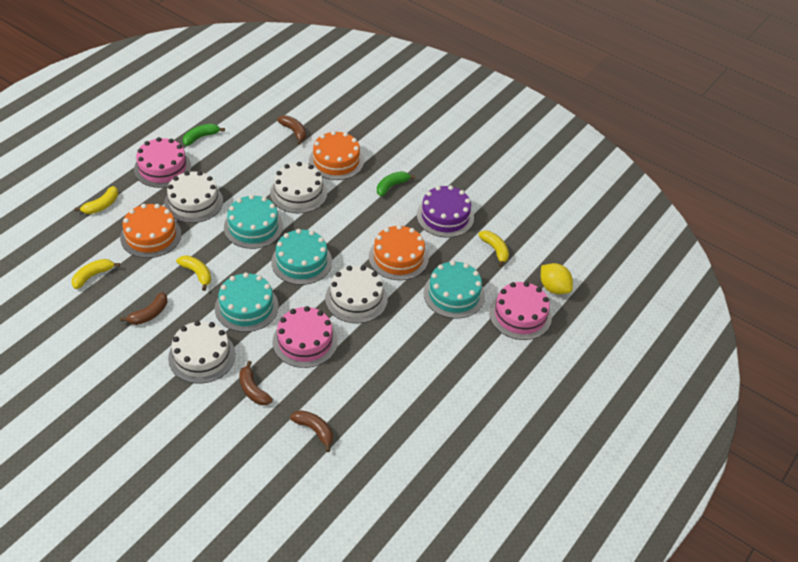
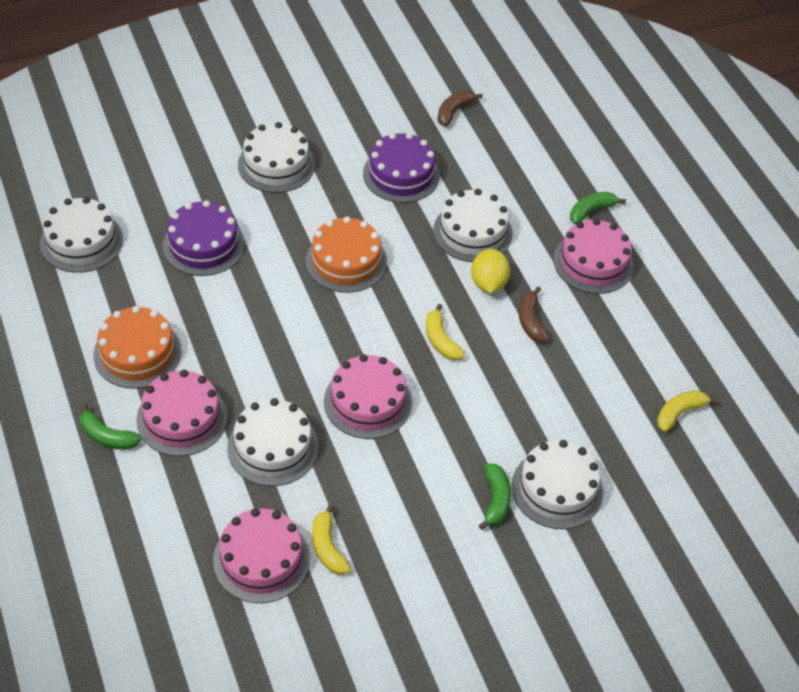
brown banana: 4 -> 2
green banana: 2 -> 3
orange cake: 3 -> 2
pink cake: 3 -> 4
purple cake: 1 -> 2
turquoise cake: 4 -> 0
white cake: 4 -> 5
yellow banana: 4 -> 3

